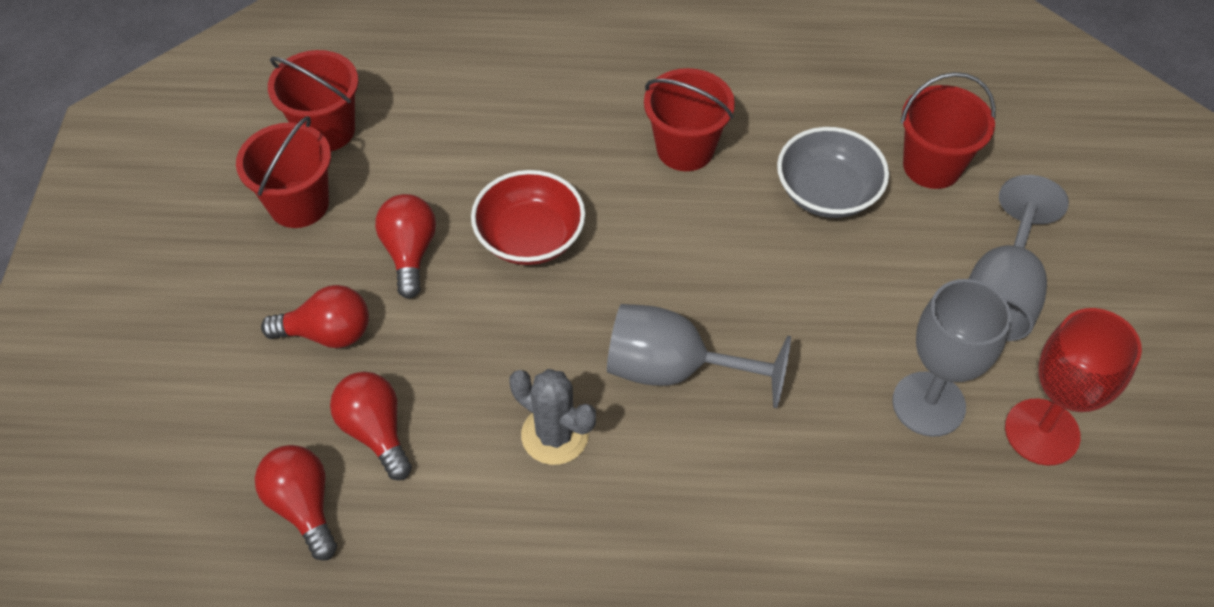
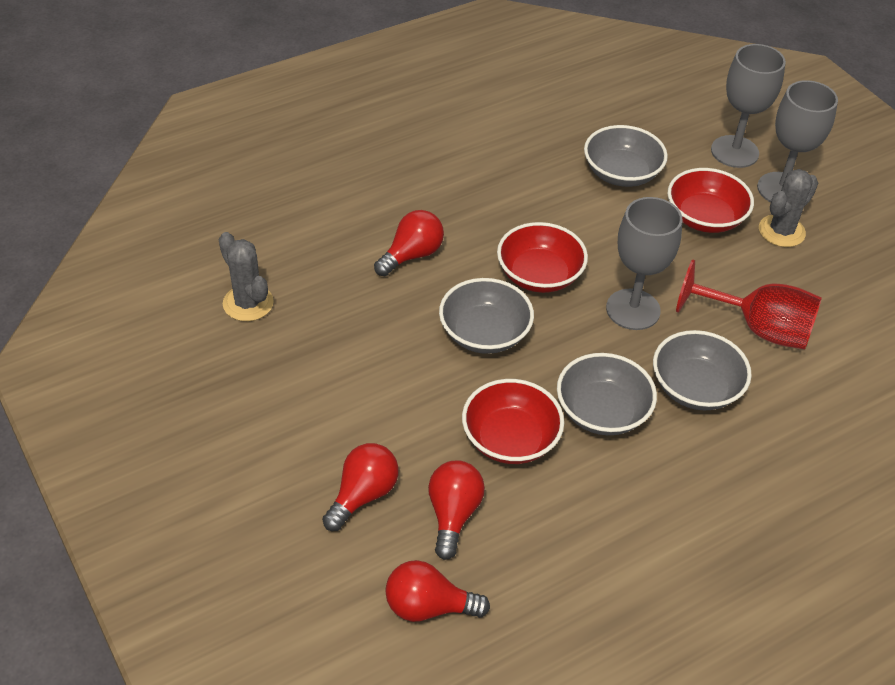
grey bowl: 1 -> 4
grey cactus: 1 -> 2
red bowl: 1 -> 3
red bucket: 4 -> 0

